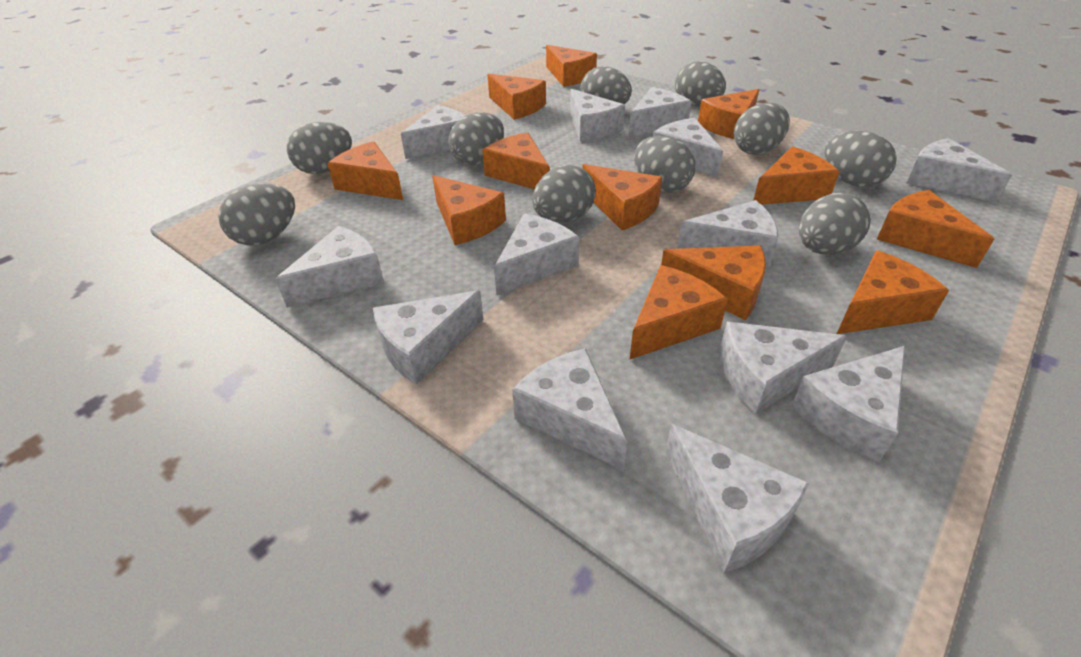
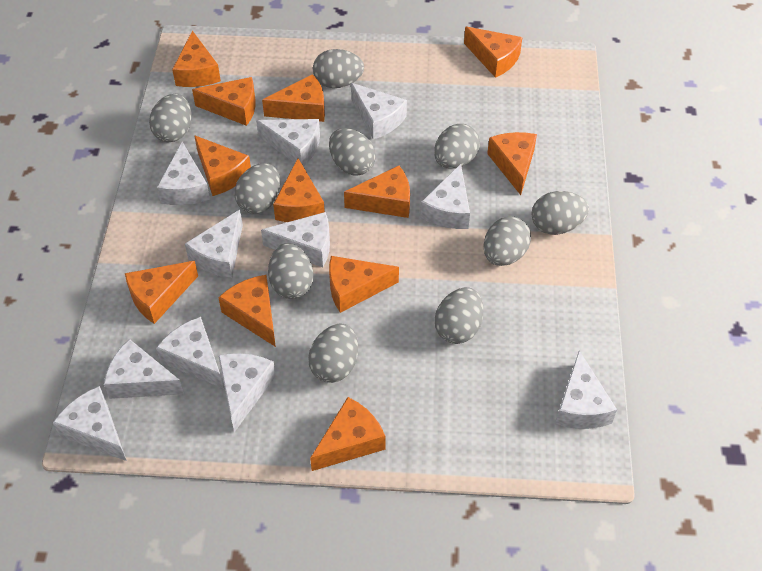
white cheese: 13 -> 11

